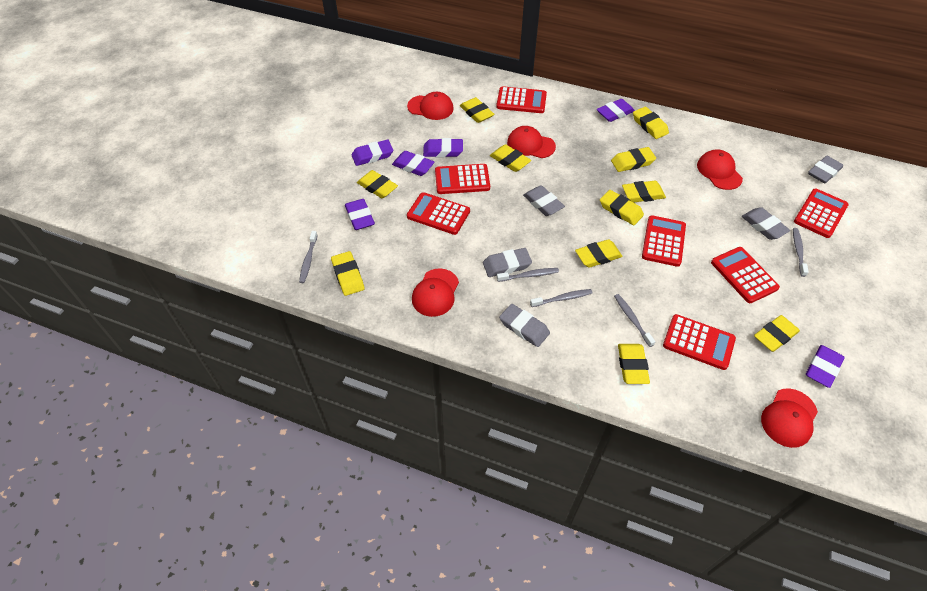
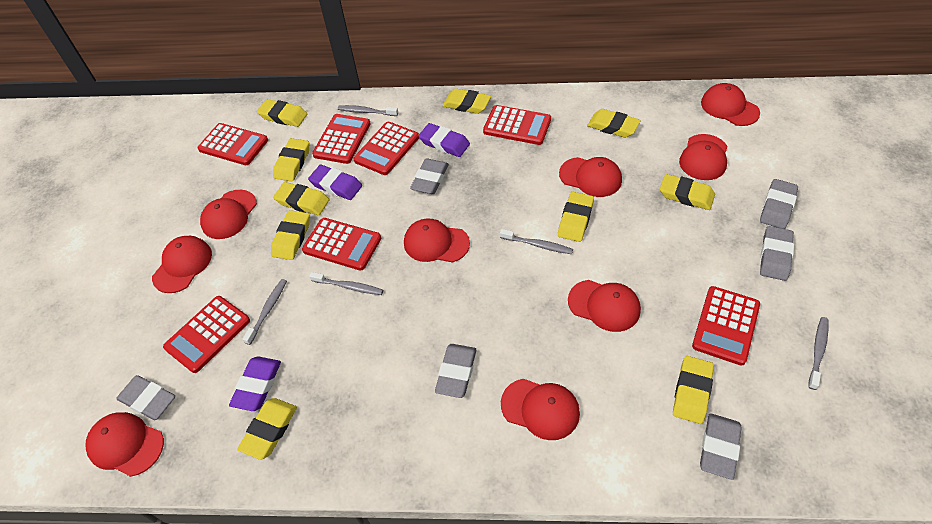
grey eraser: 5 -> 6
purple eraser: 6 -> 3
red cap: 5 -> 9
yellow eraser: 11 -> 10

